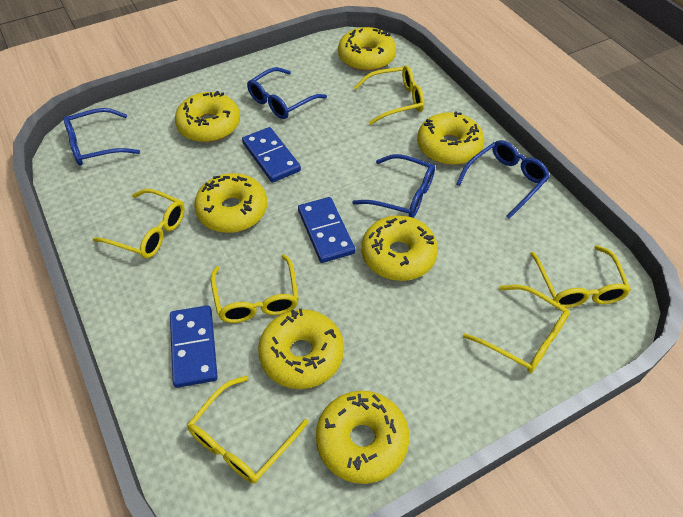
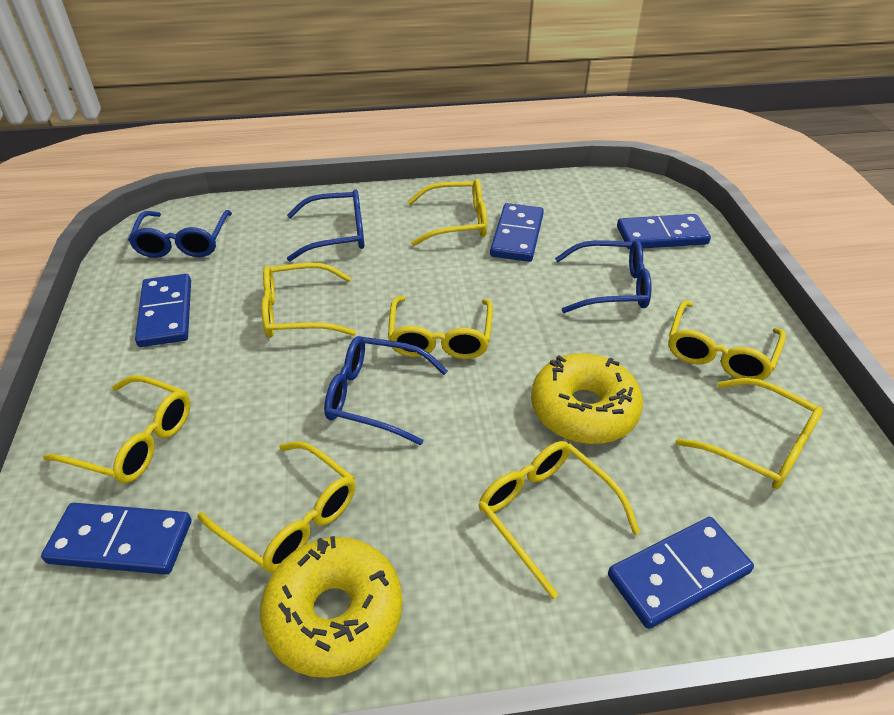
blue domino: 3 -> 5
yellow donut: 7 -> 2
yellow glasses: 6 -> 8

